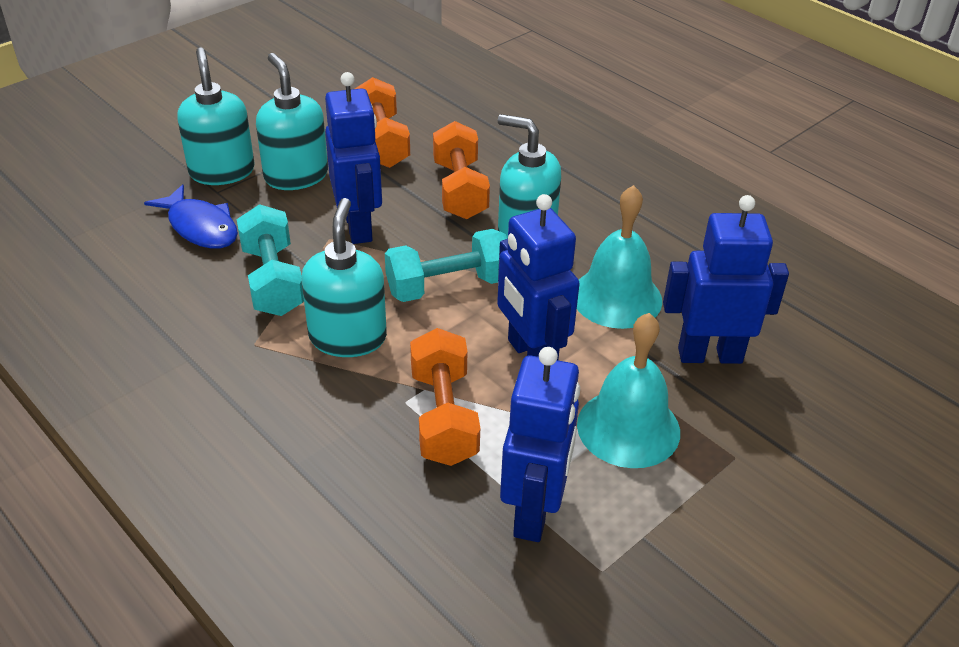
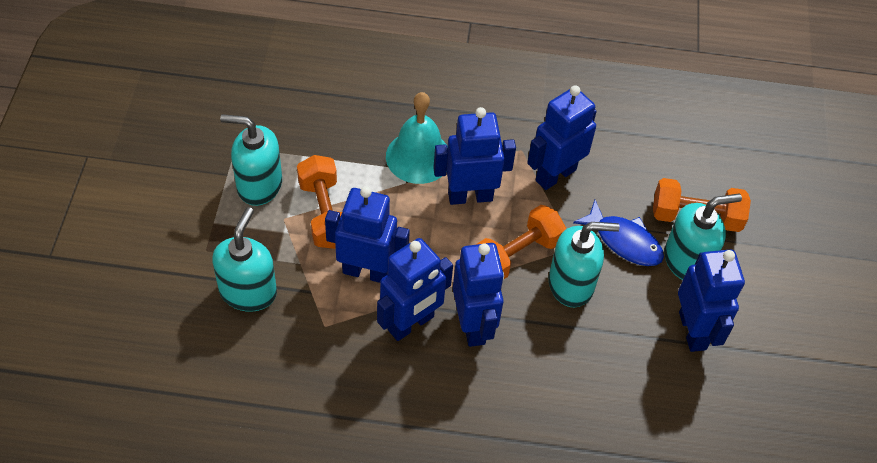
blue robot: 4 -> 6
turquoise bell: 2 -> 1
turquoise dumbbell: 2 -> 0

